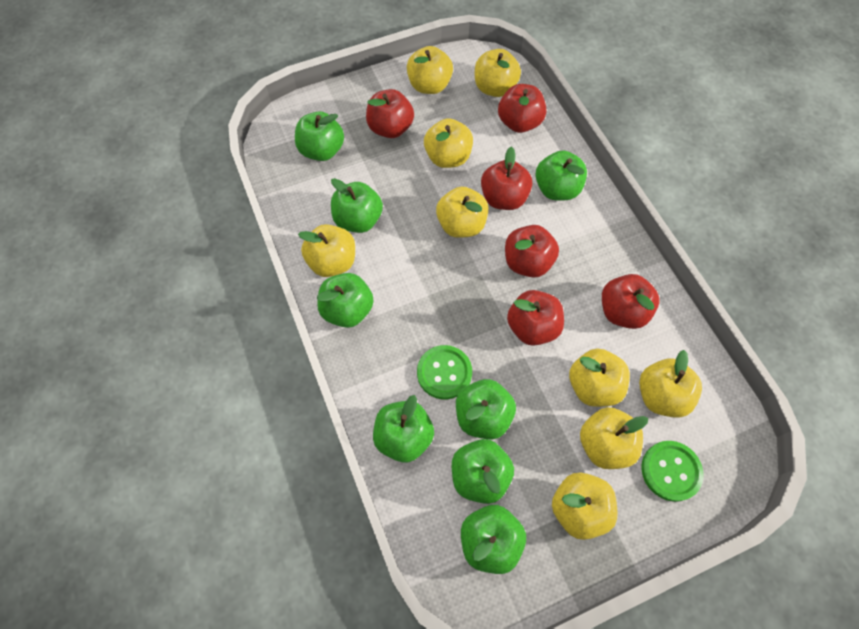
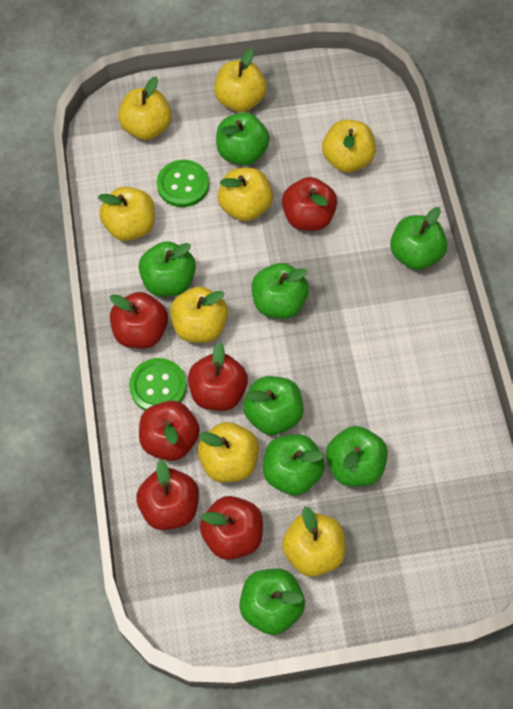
yellow apple: 9 -> 8

